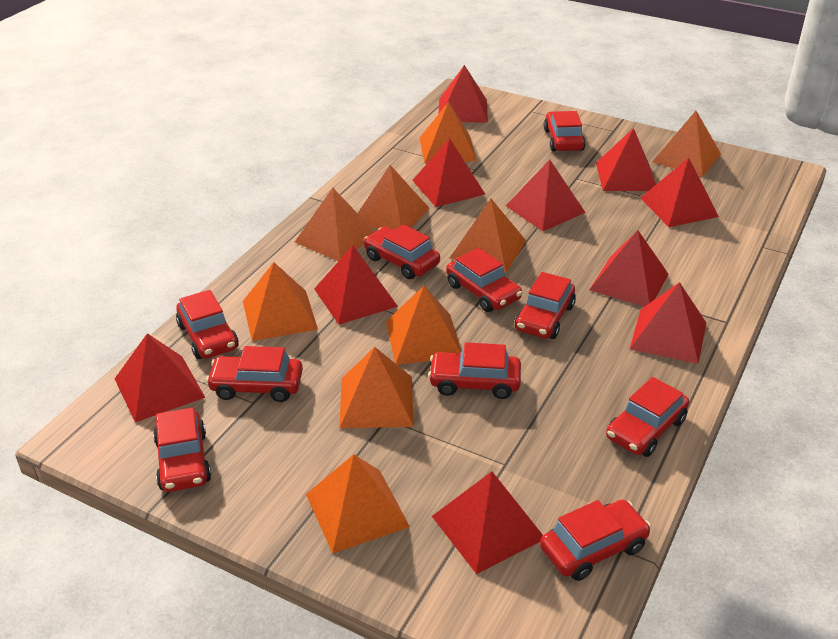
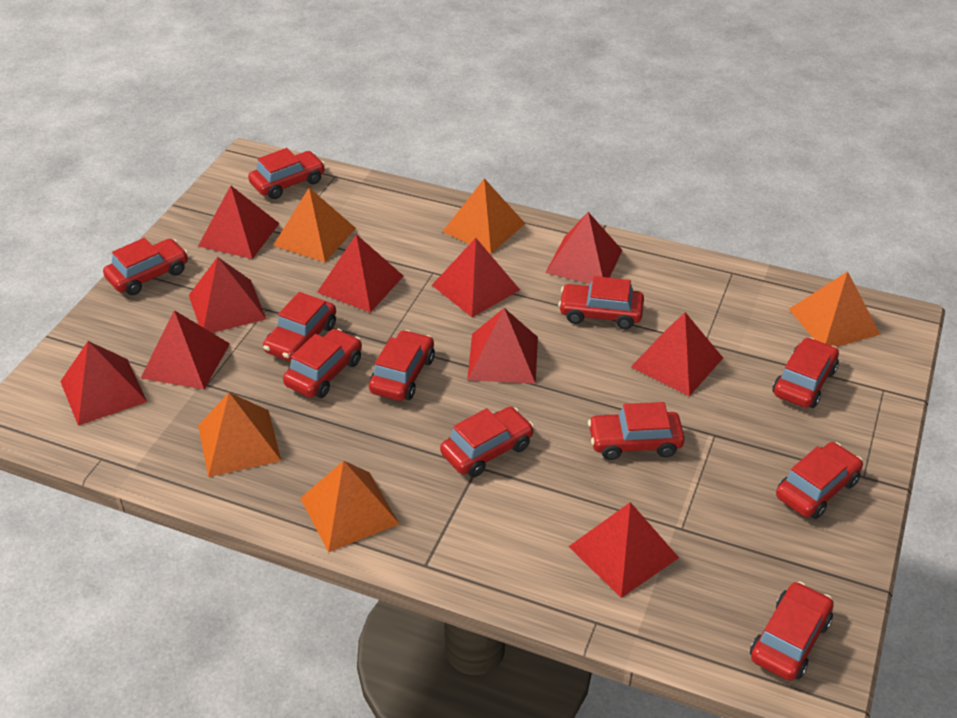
orange pyramid: 9 -> 5
red car: 10 -> 11

